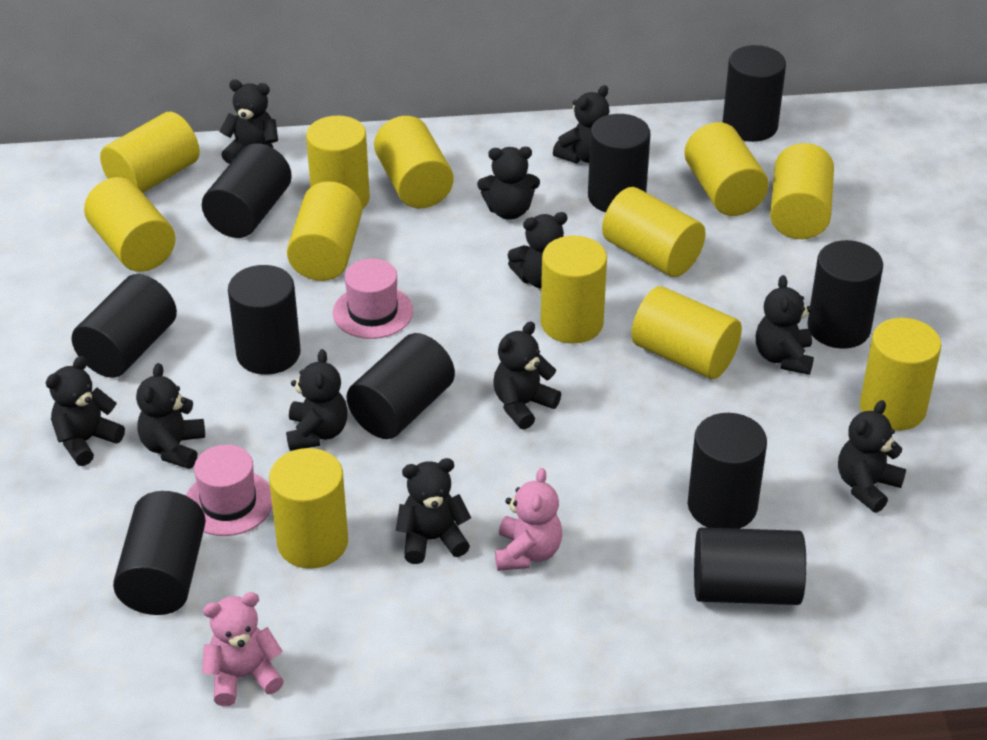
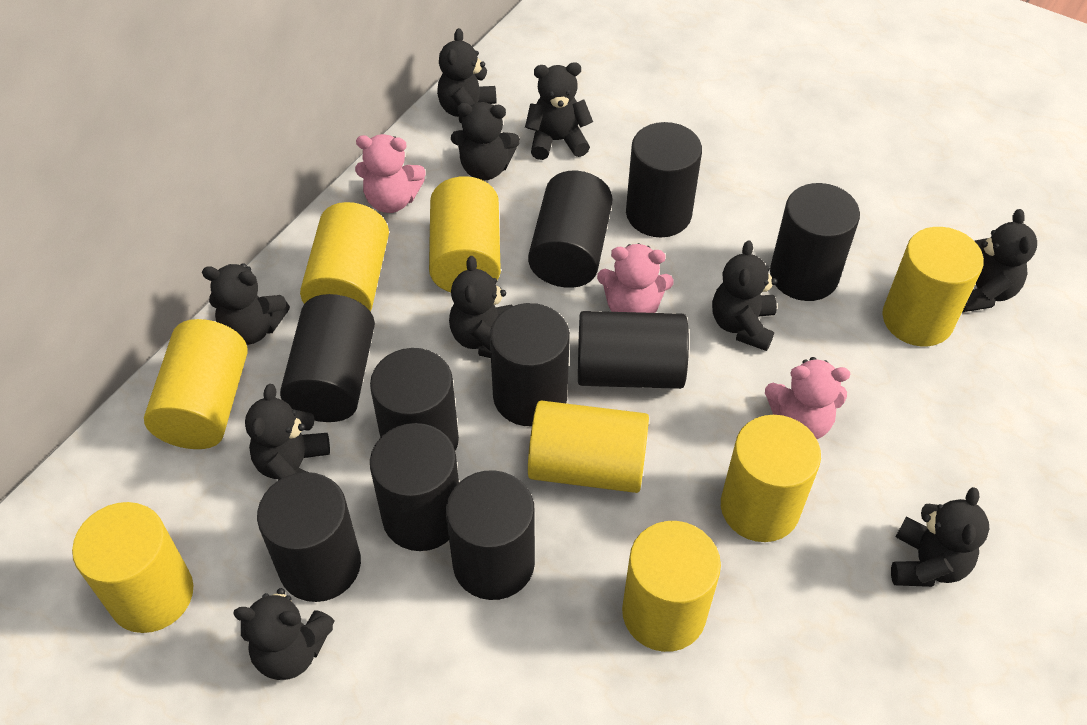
black teddy bear: 11 -> 10
pink hat: 2 -> 0
pink teddy bear: 2 -> 3
yellow cylinder: 12 -> 8

